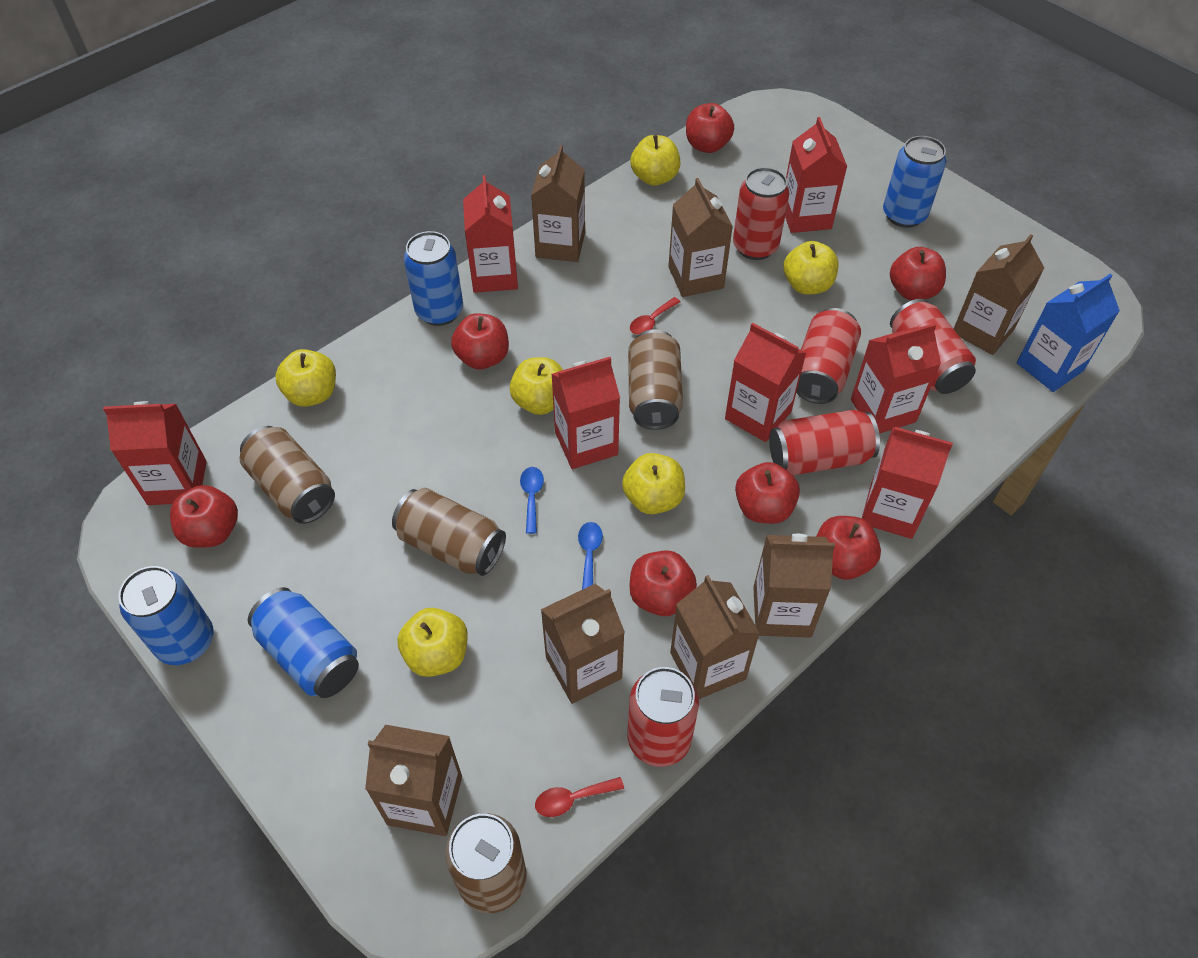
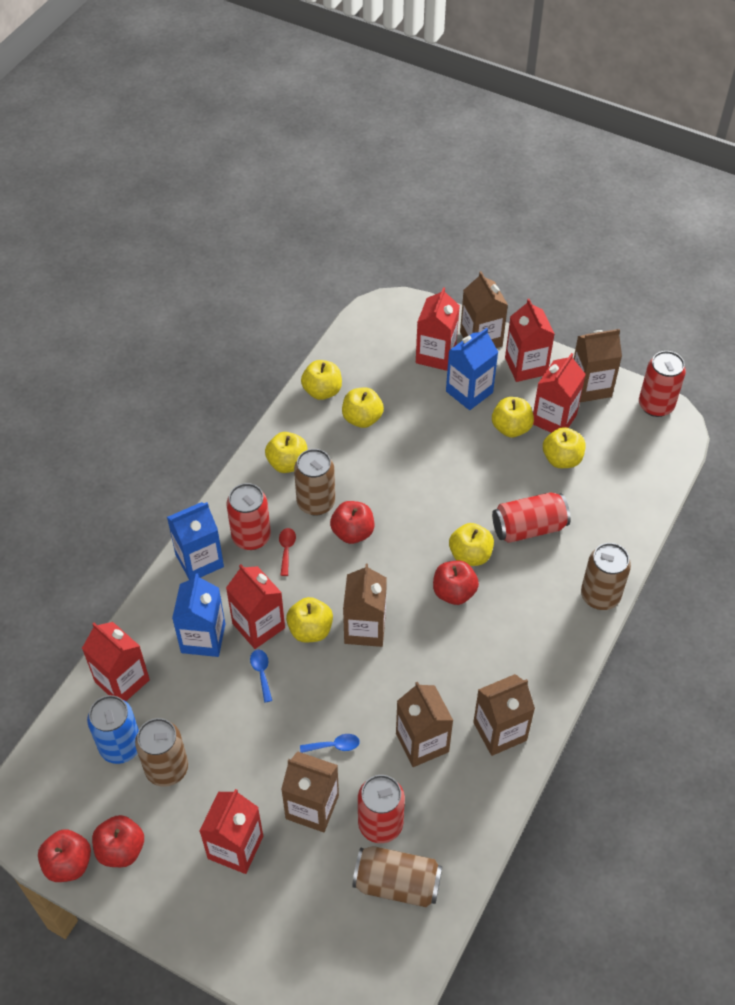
blue can: 4 -> 1
blue carton: 1 -> 3
brown carton: 7 -> 6
red apple: 7 -> 4
red can: 5 -> 4
red carton: 7 -> 6
red spoon: 2 -> 1
yellow apple: 6 -> 7

